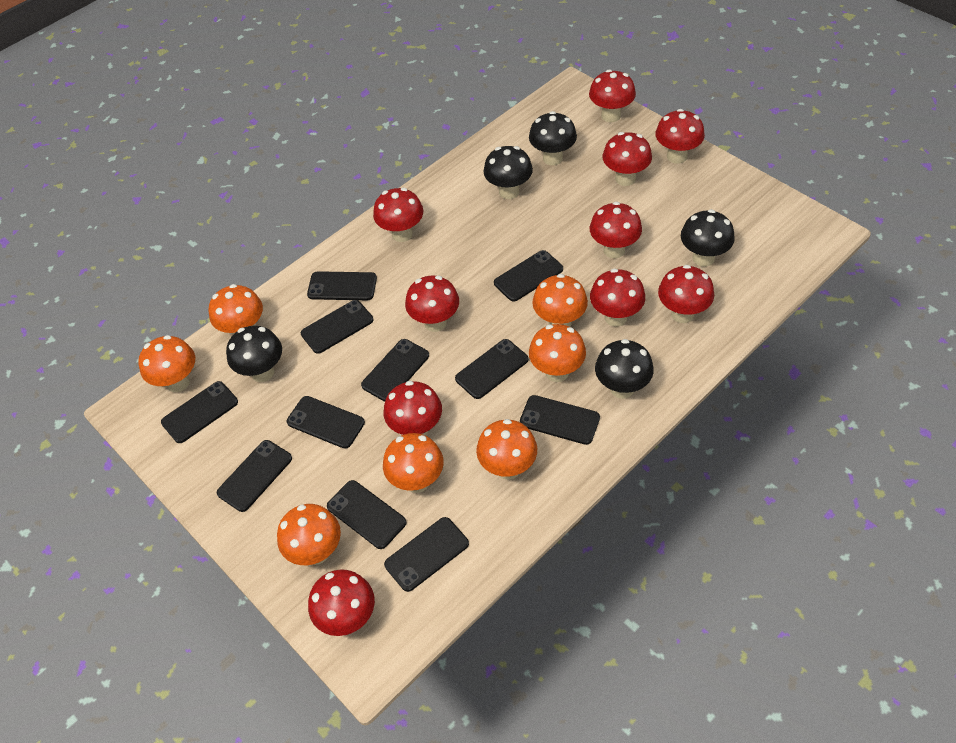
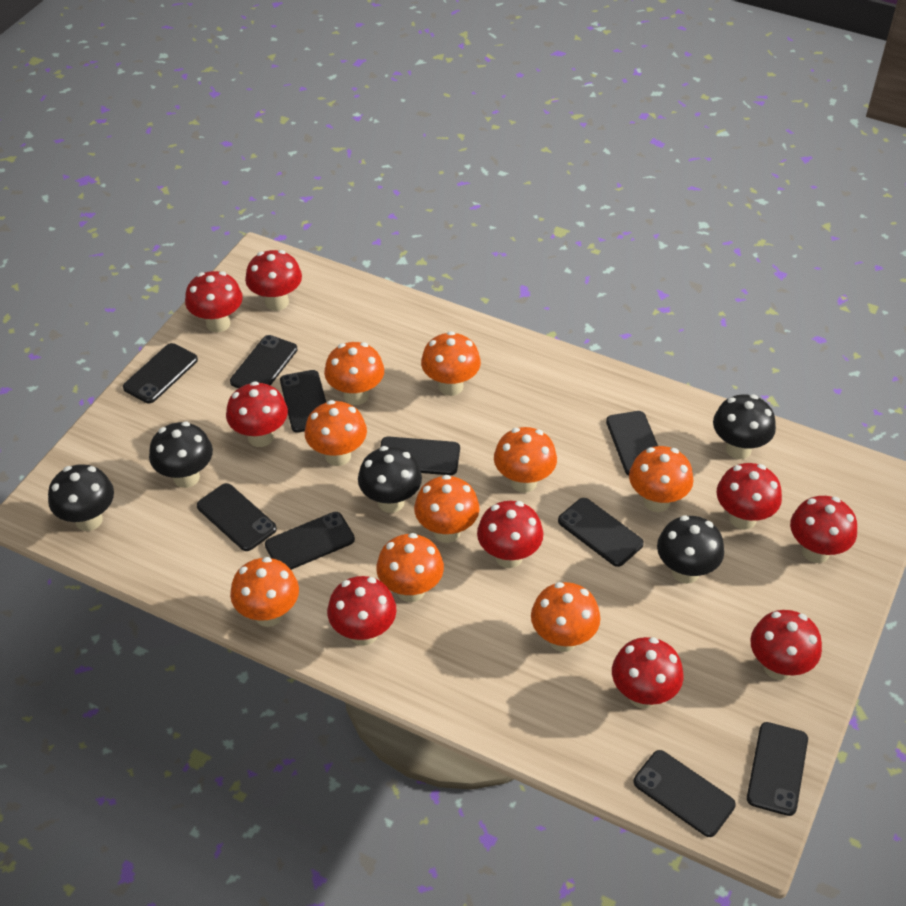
black phone: 11 -> 10
orange mushroom: 7 -> 9
red mushroom: 10 -> 9

